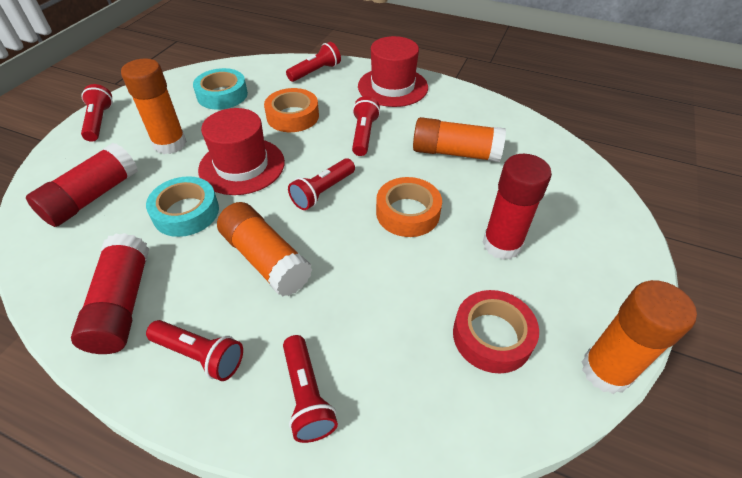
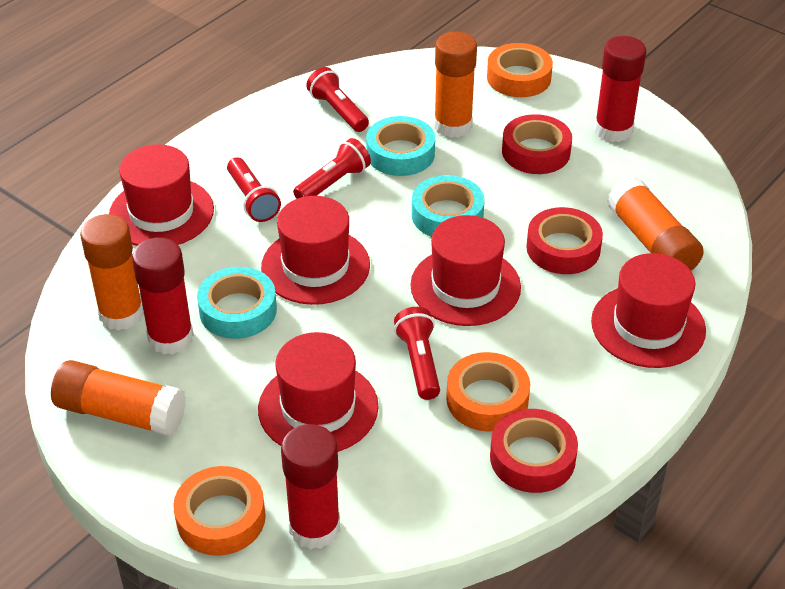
orange tape: 2 -> 3
red flashlight: 6 -> 4
red hat: 2 -> 5
red tape: 1 -> 3
turquoise tape: 2 -> 3

